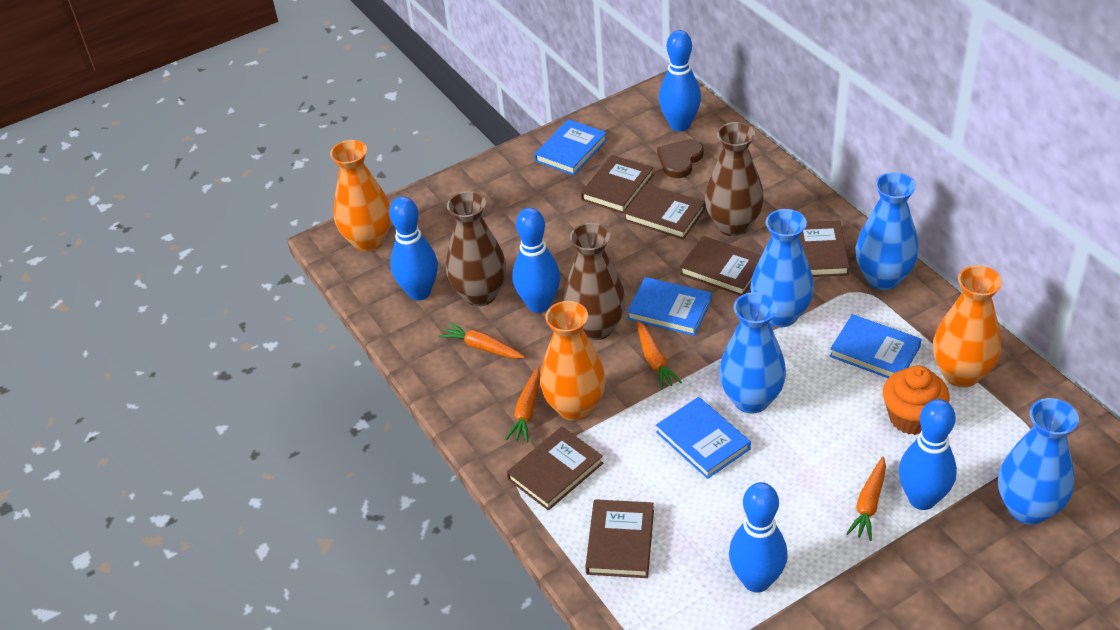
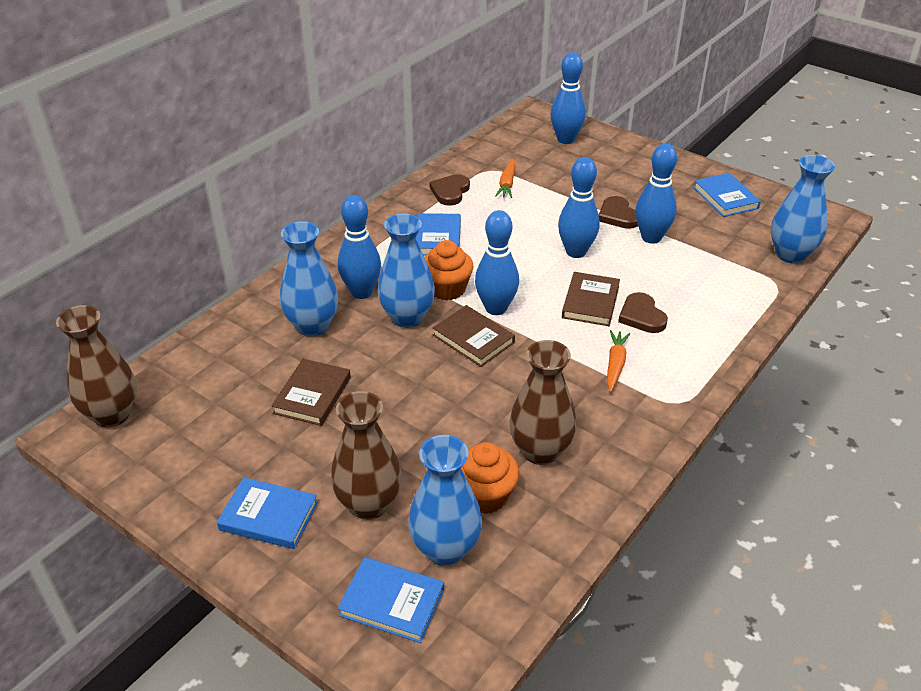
brown book: 6 -> 3
brown heart: 1 -> 3
orange carrot: 4 -> 2
orange cupcake: 1 -> 2
orange vase: 3 -> 0

